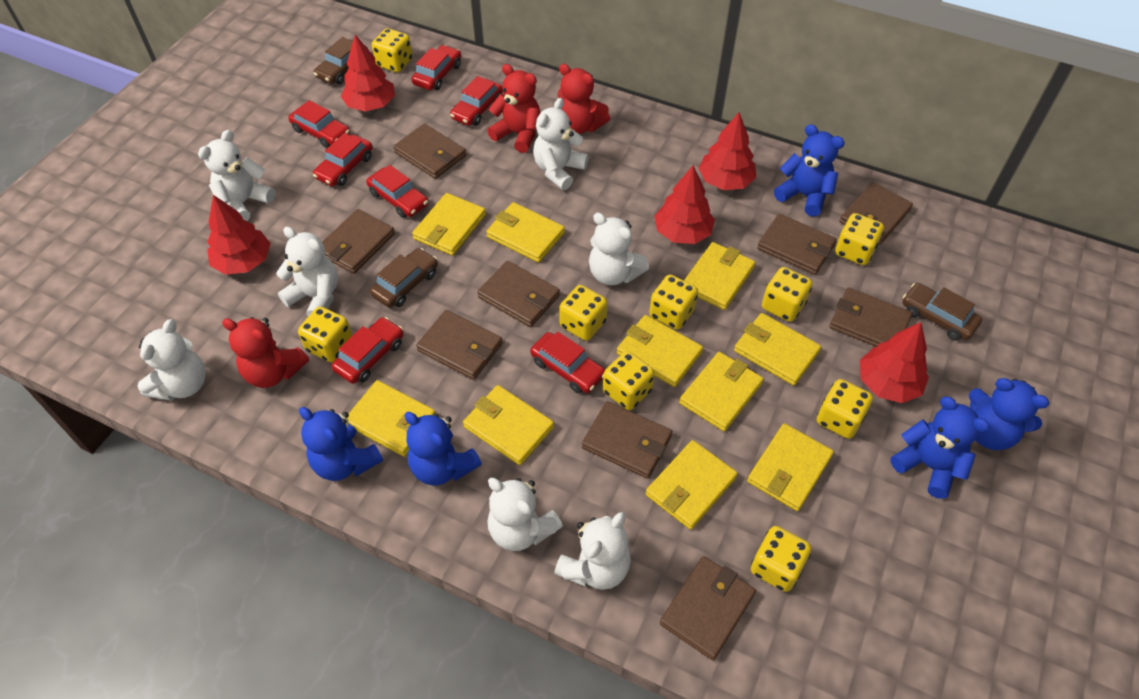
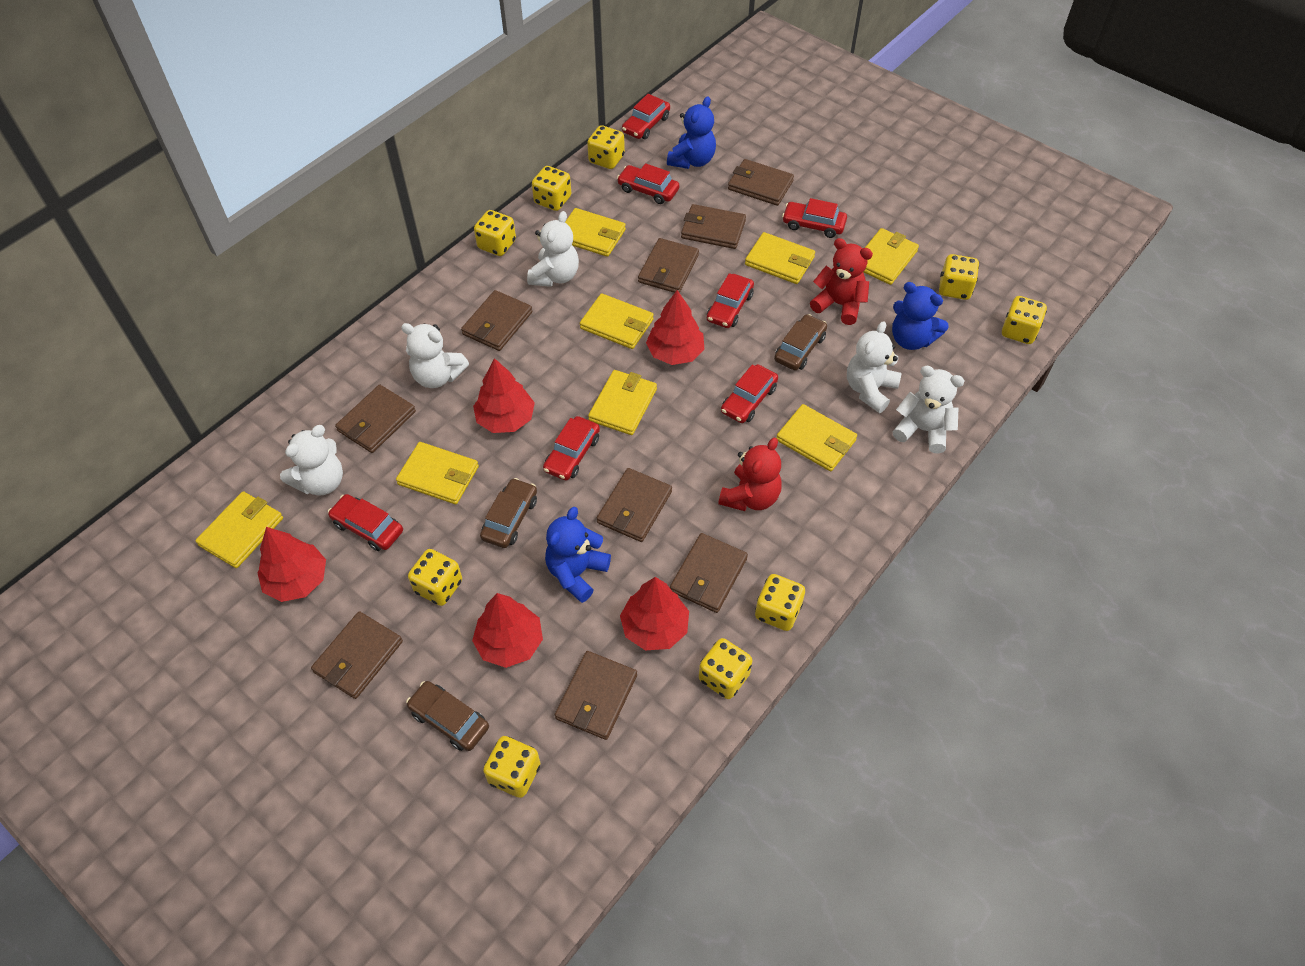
blue teddy bear: 5 -> 3
red teddy bear: 3 -> 2
white teddy bear: 7 -> 5
yellow wallet: 10 -> 8

